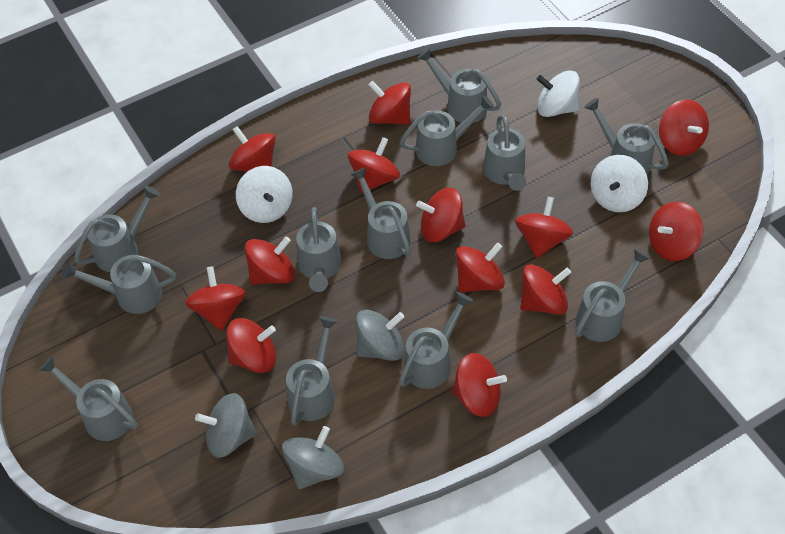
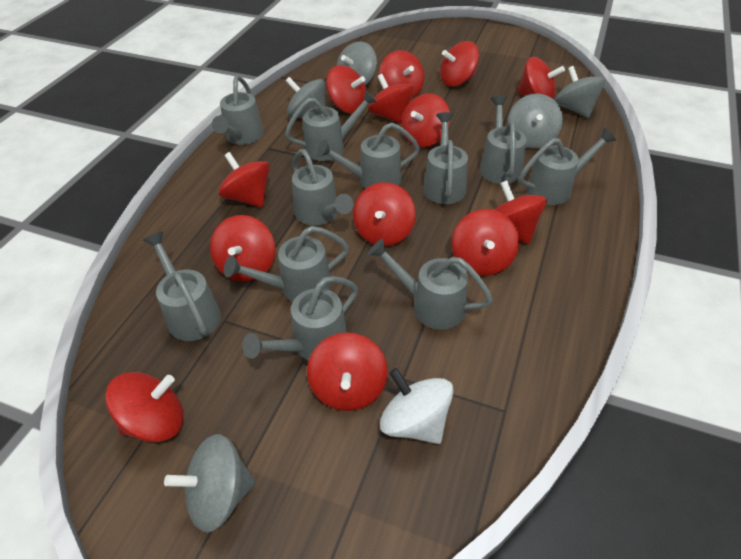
grey spinning top: 3 -> 5
grey watering can: 12 -> 11
white spinning top: 3 -> 1

